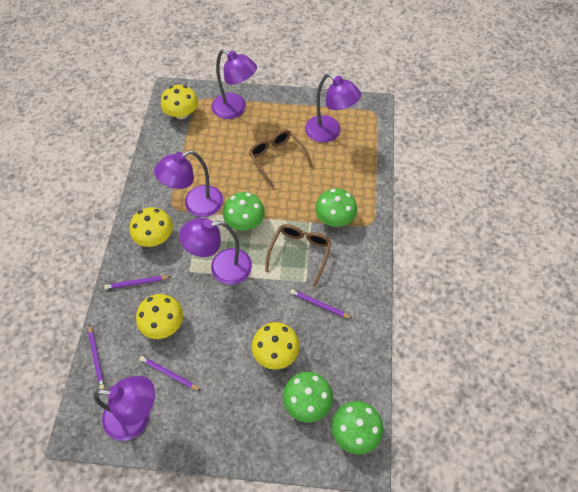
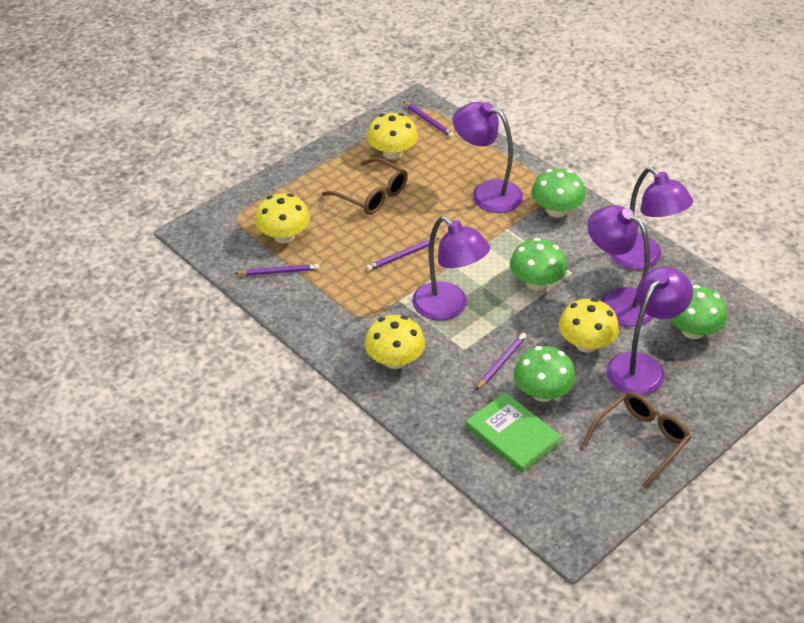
green book: 0 -> 1

